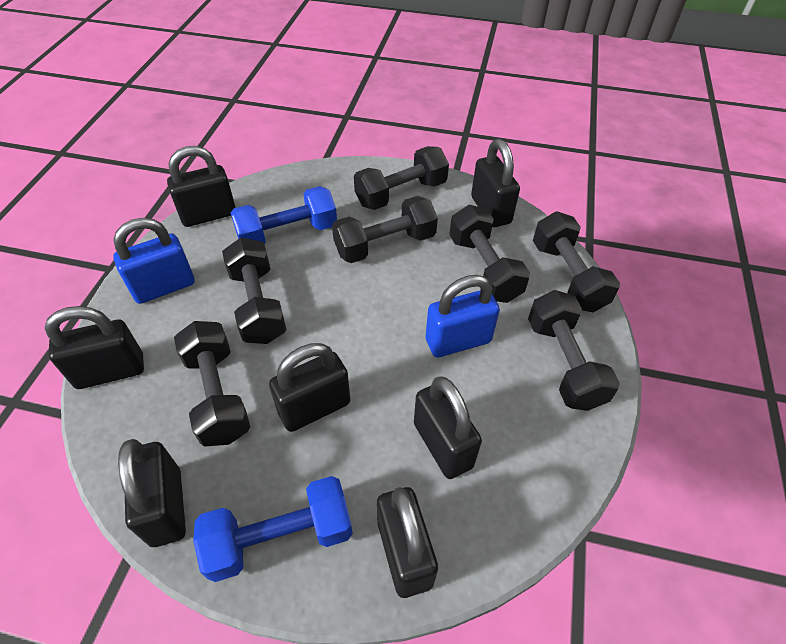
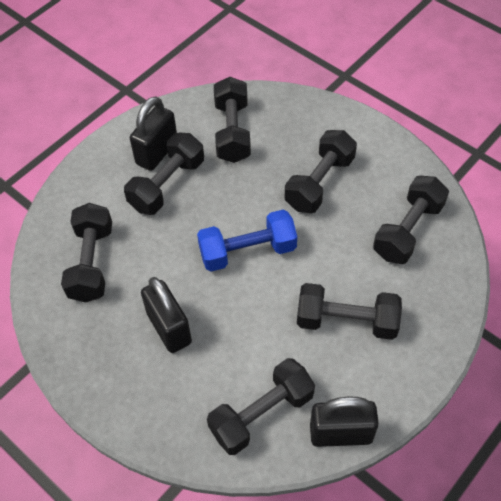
black padlock: 7 -> 3
blue dumbbell: 2 -> 1
blue padlock: 2 -> 0

